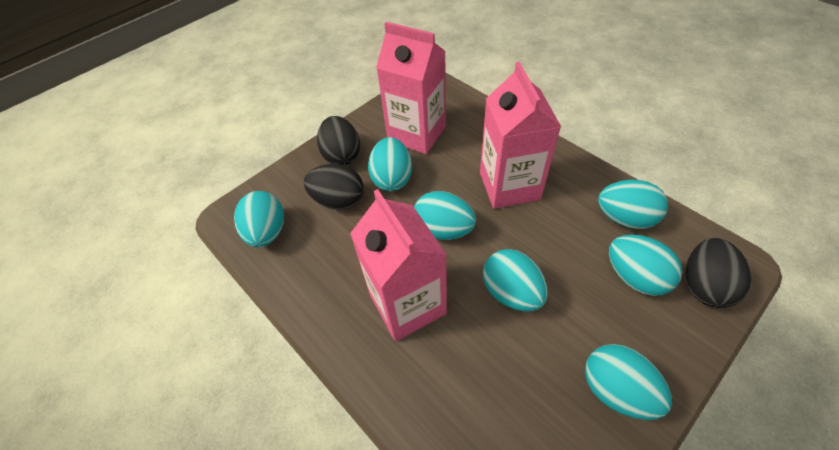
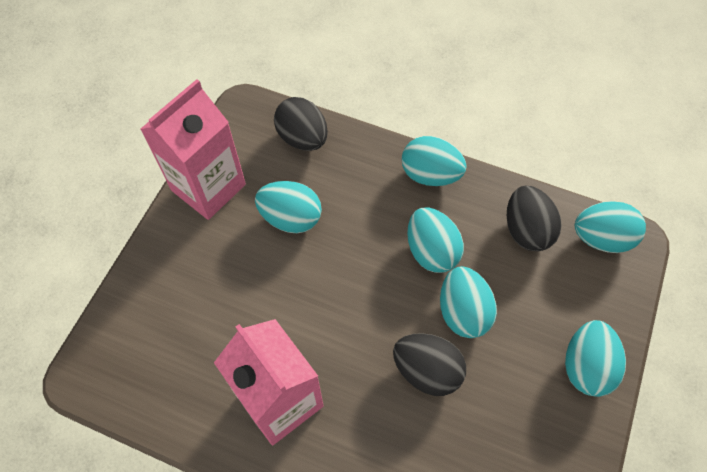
pink carton: 3 -> 2
turquoise egg: 7 -> 6

